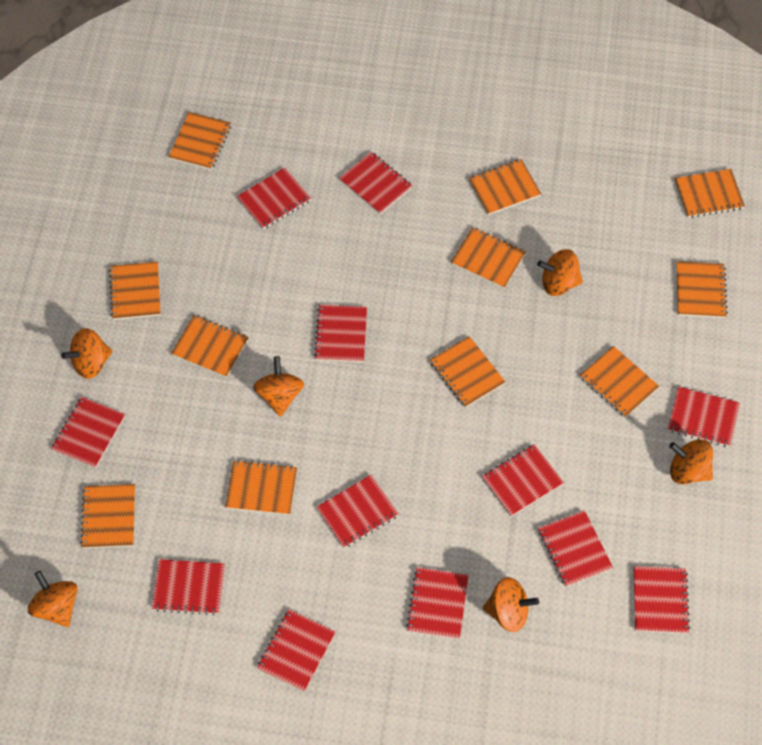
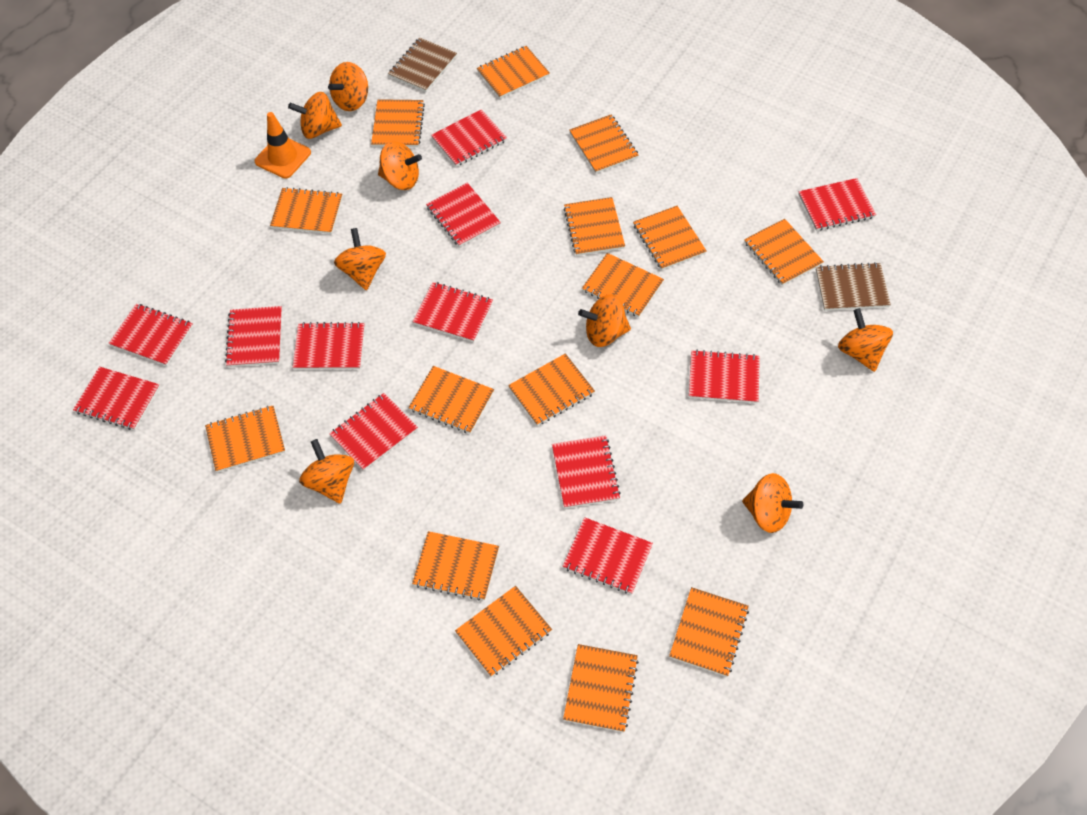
brown notebook: 0 -> 2
orange notebook: 11 -> 15
orange spinning top: 6 -> 8
orange traffic cone: 0 -> 1

